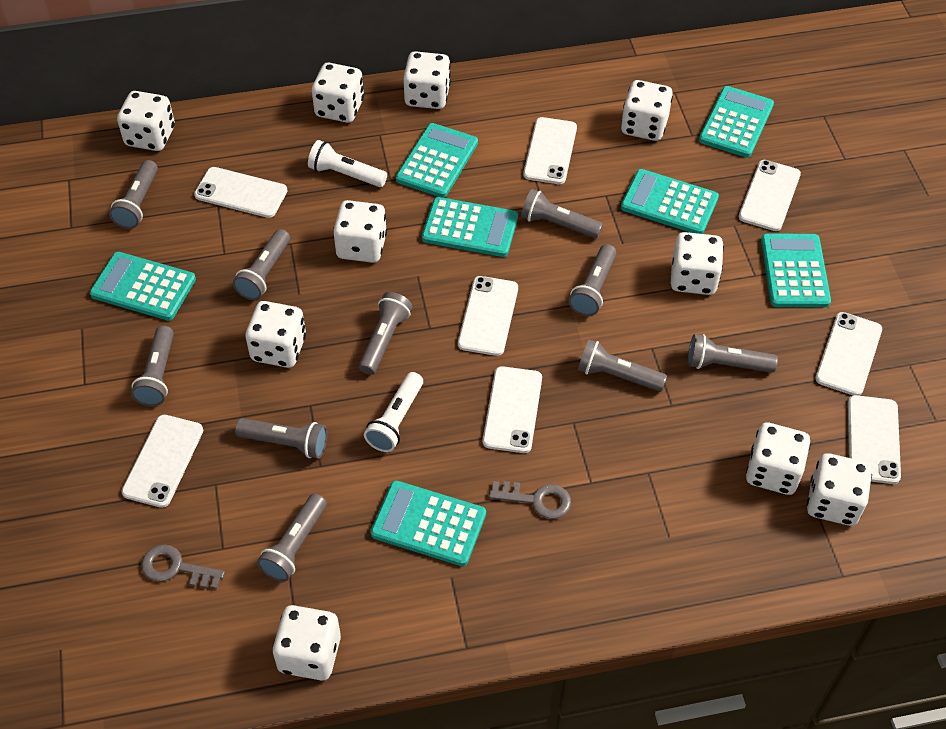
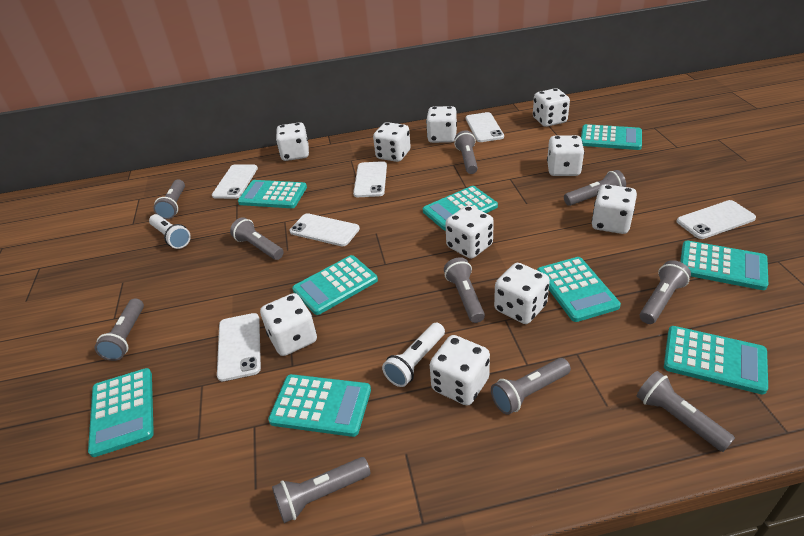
grey key: 2 -> 0
turquoise calculator: 7 -> 9
white phone: 8 -> 6

